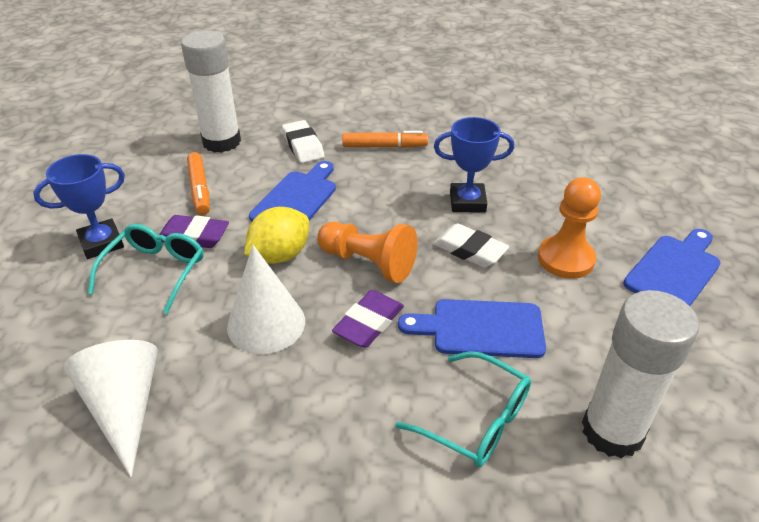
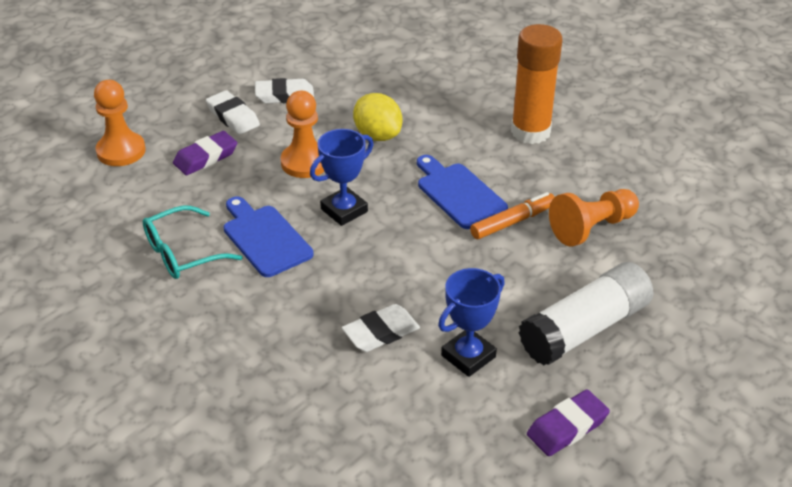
blue cutting board: 3 -> 2
orange glue stick: 0 -> 1
orange marker: 2 -> 1
orange pawn: 2 -> 3
turquoise glasses: 2 -> 1
white cone: 2 -> 0
white eraser: 2 -> 3
white glue stick: 2 -> 1

